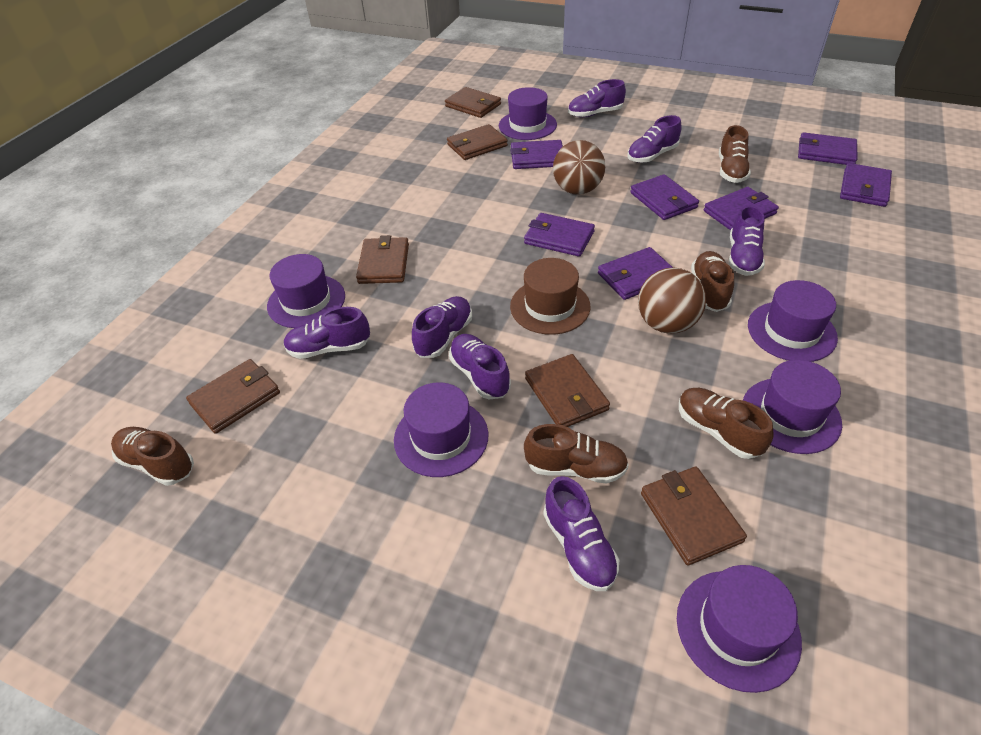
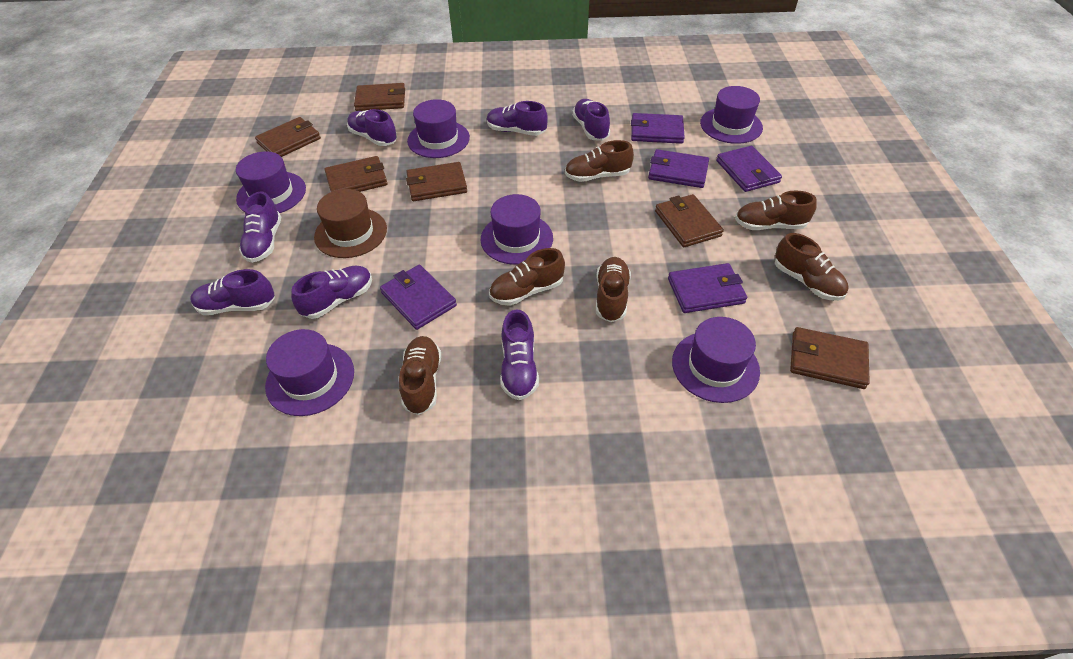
brown ball: 2 -> 0
brown shoe: 5 -> 6
purple wallet: 7 -> 5

